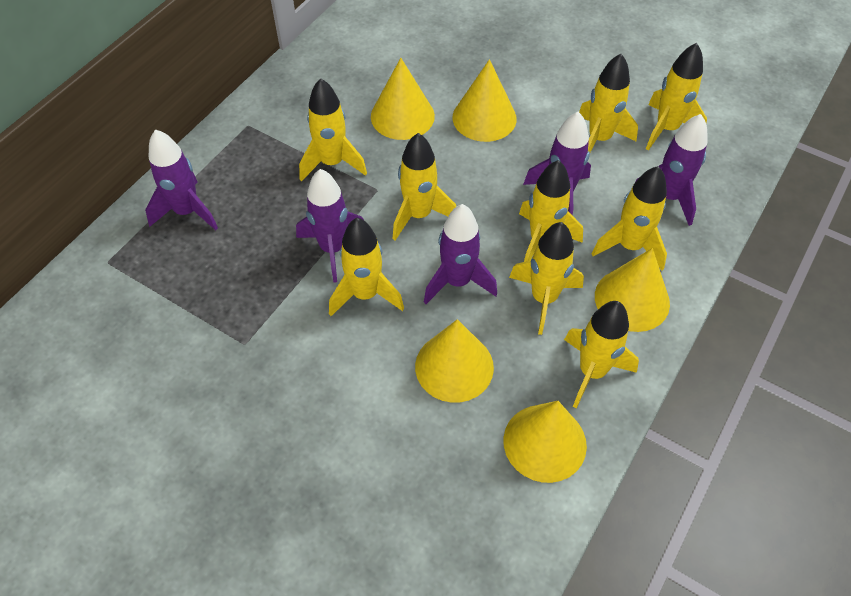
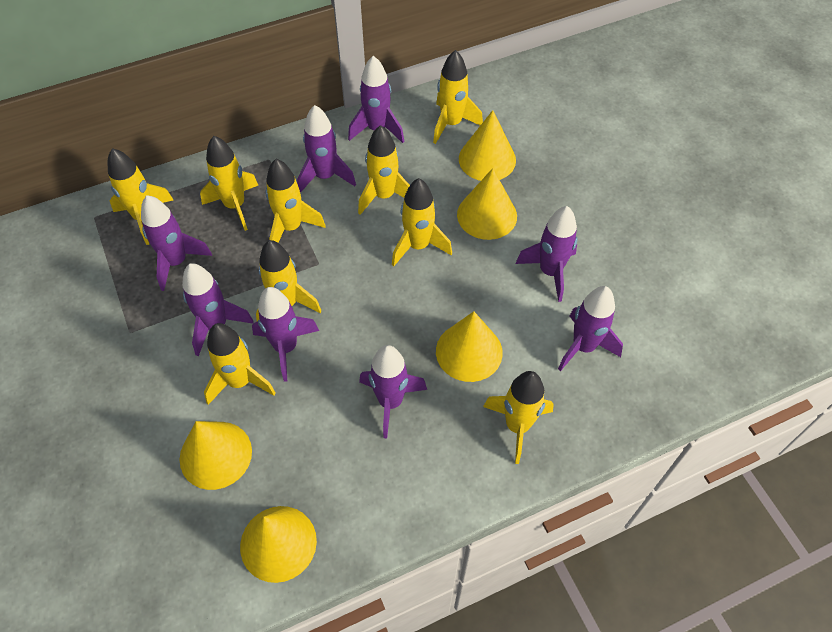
purple rocket: 5 -> 8

